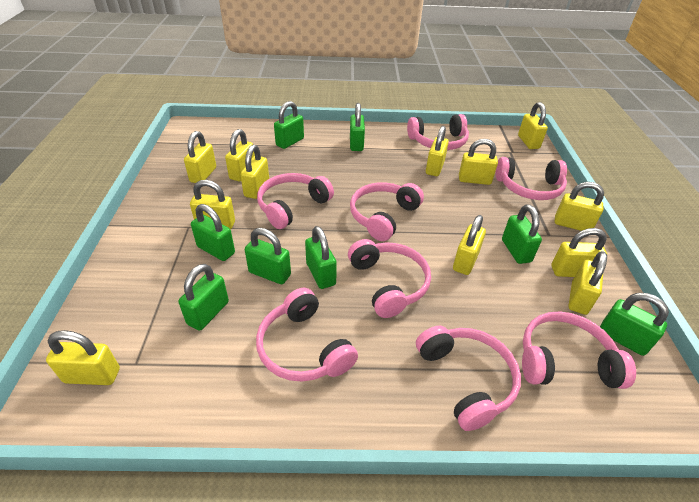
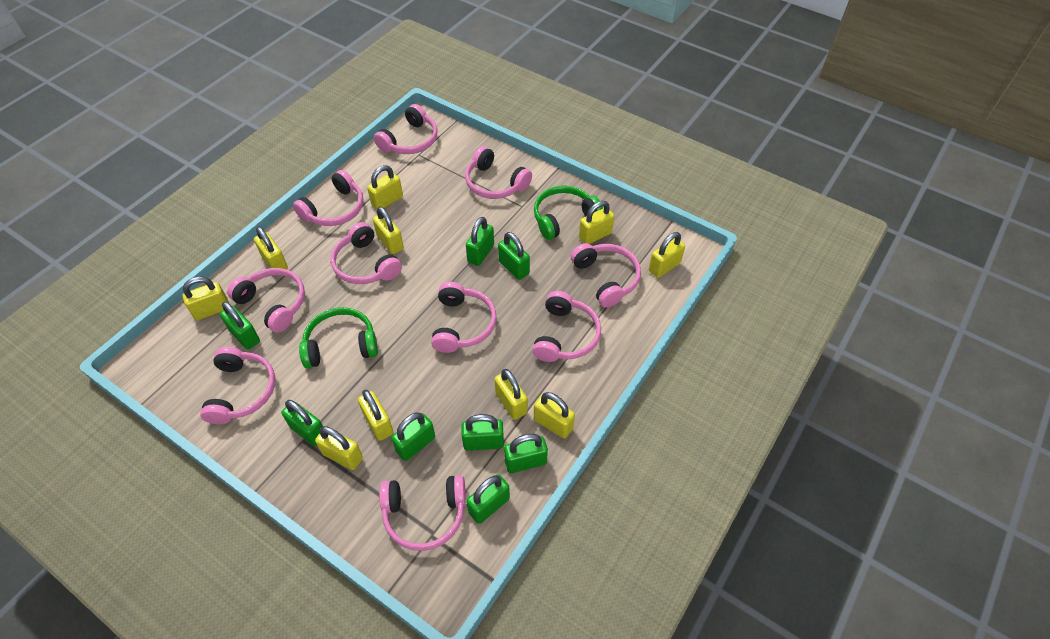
green headphones: 0 -> 2
pink headphones: 8 -> 10
yellow padlock: 12 -> 10

